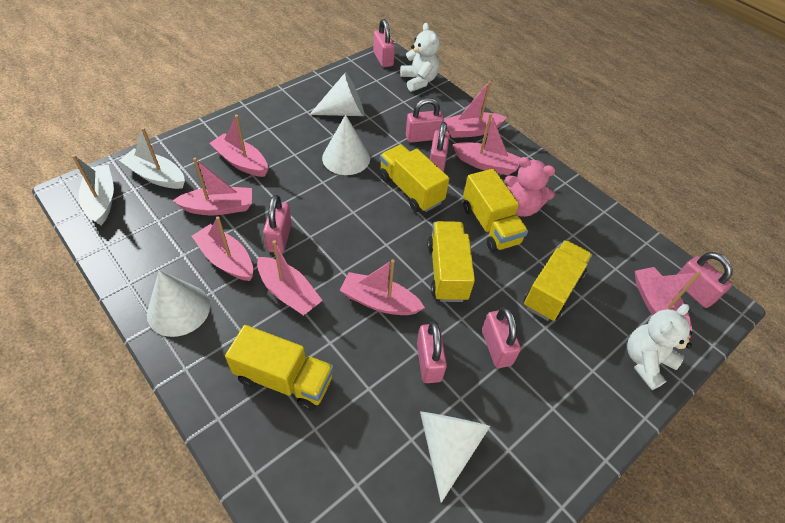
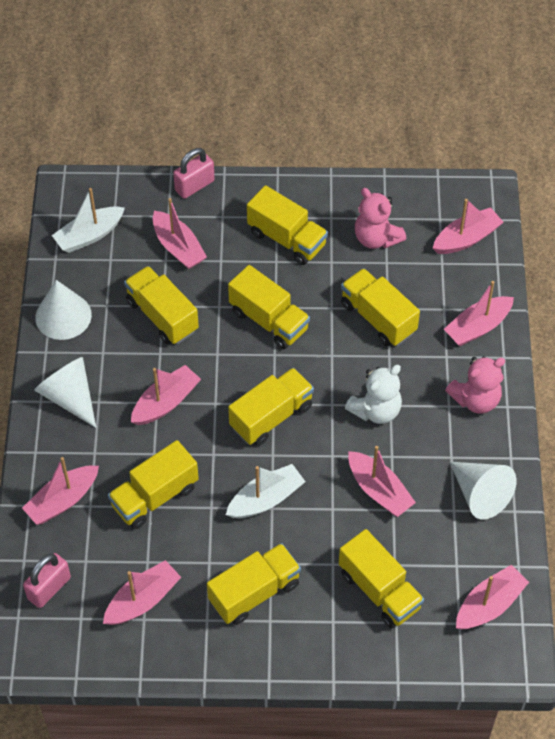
pink padlock: 7 -> 2
pink teddy bear: 1 -> 2
white cone: 4 -> 3
white teddy bear: 2 -> 1
yellow truck: 5 -> 8

